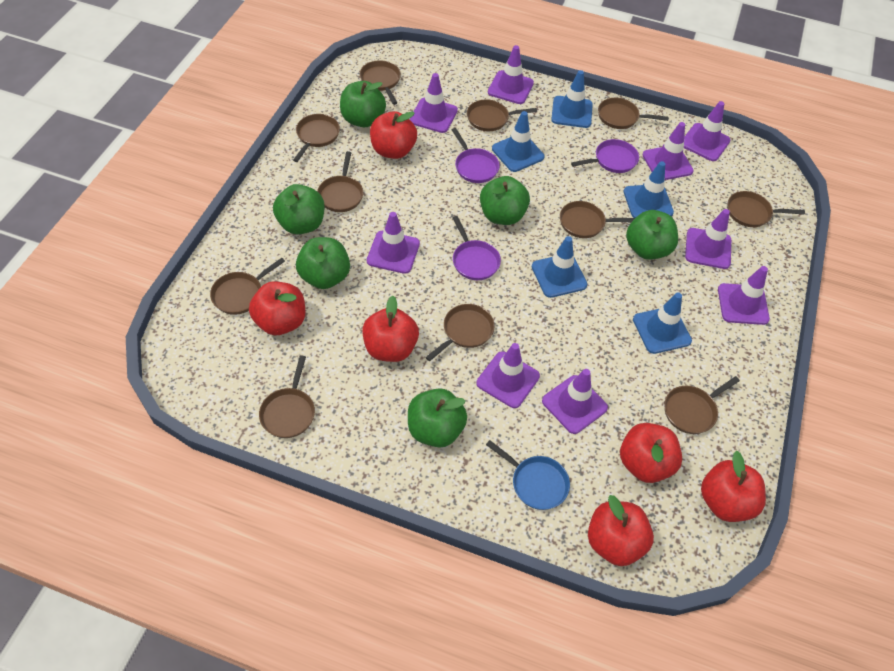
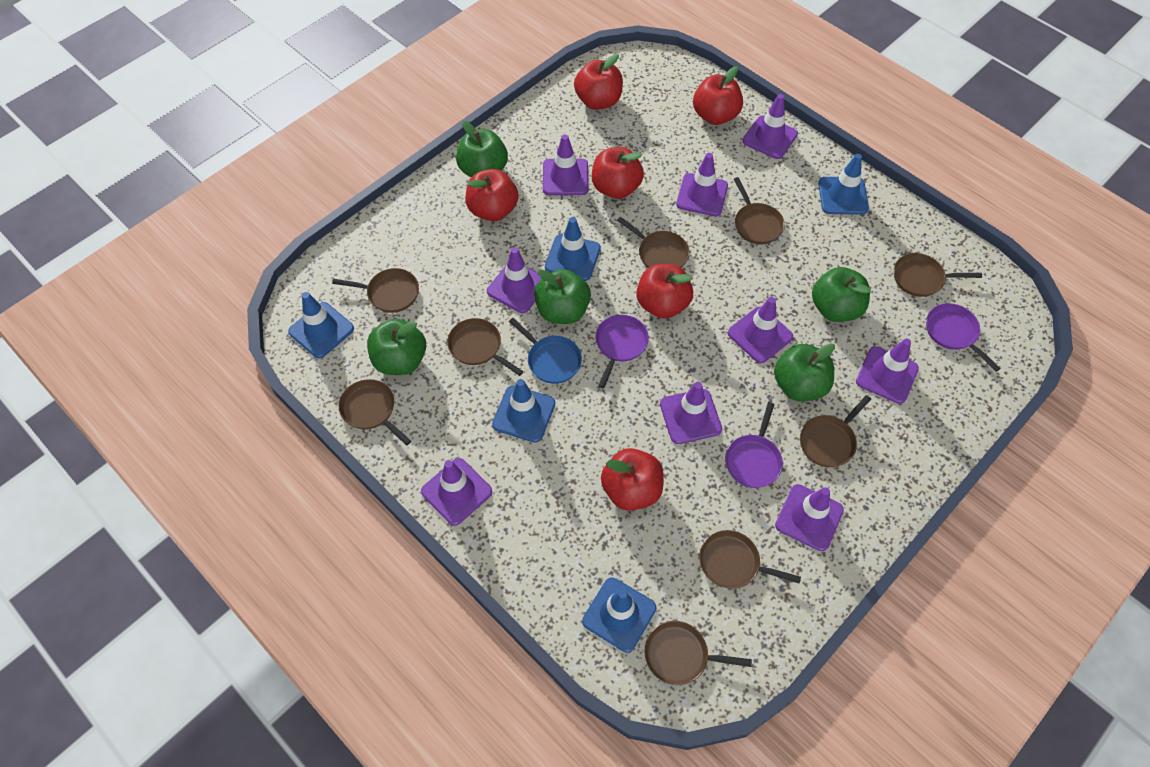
brown pan: 11 -> 9
green apple: 6 -> 5

